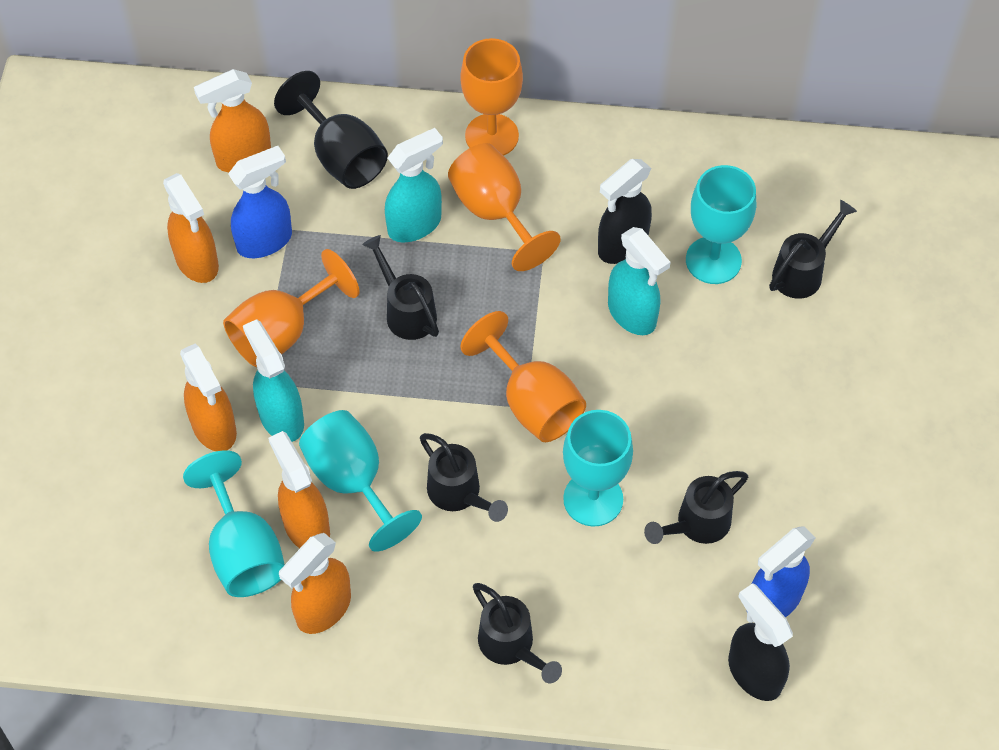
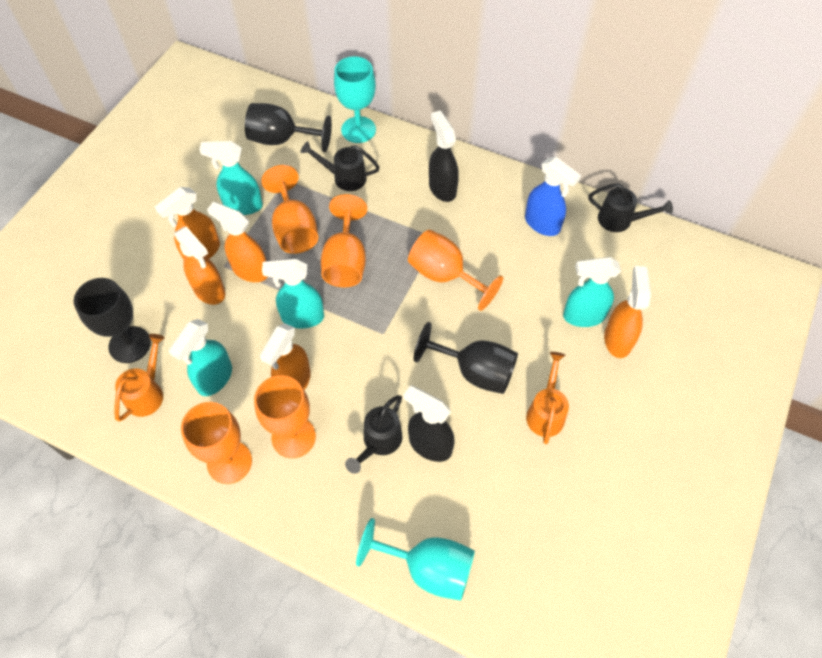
black goblet: 1 -> 3
black watering can: 5 -> 3
blue spray bottle: 2 -> 1
orange goblet: 4 -> 5
orange watering can: 0 -> 2
turquoise goblet: 4 -> 2
turquoise spray bottle: 3 -> 4

